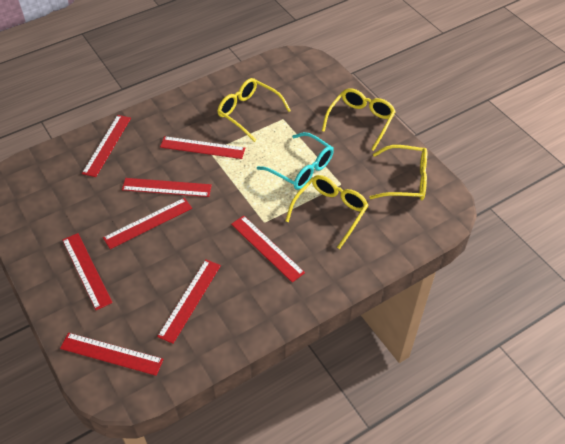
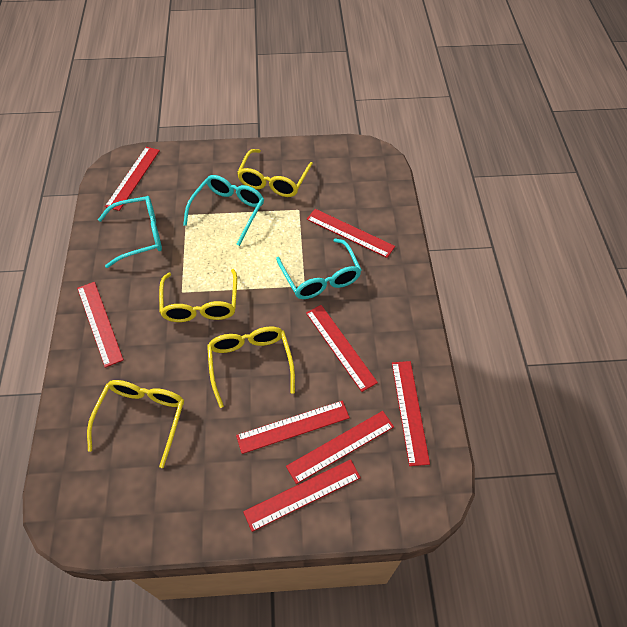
turquoise glasses: 1 -> 3

